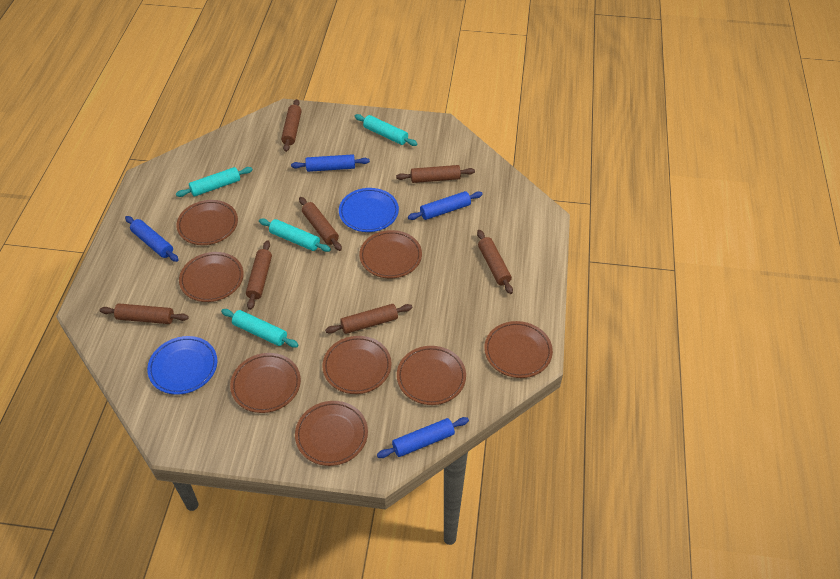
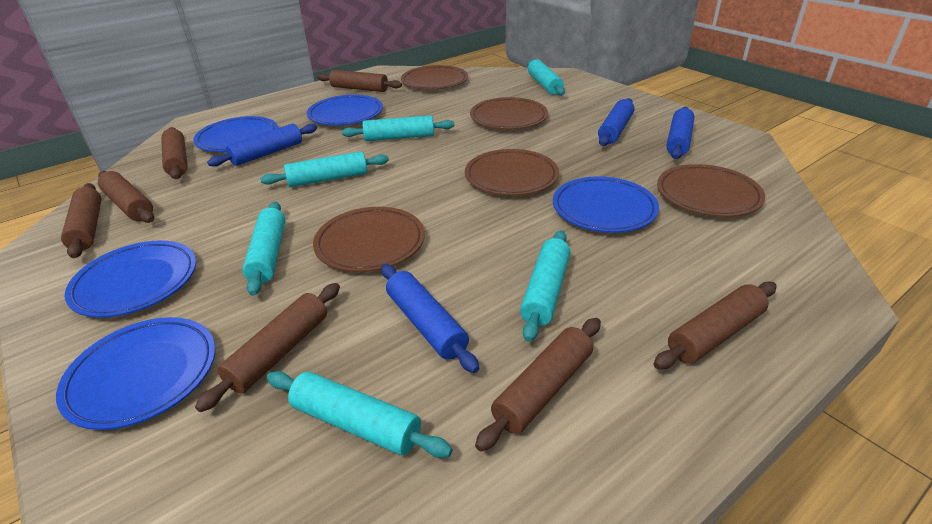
blue plate: 2 -> 5
brown plate: 8 -> 5
turquoise rolling pin: 4 -> 6

